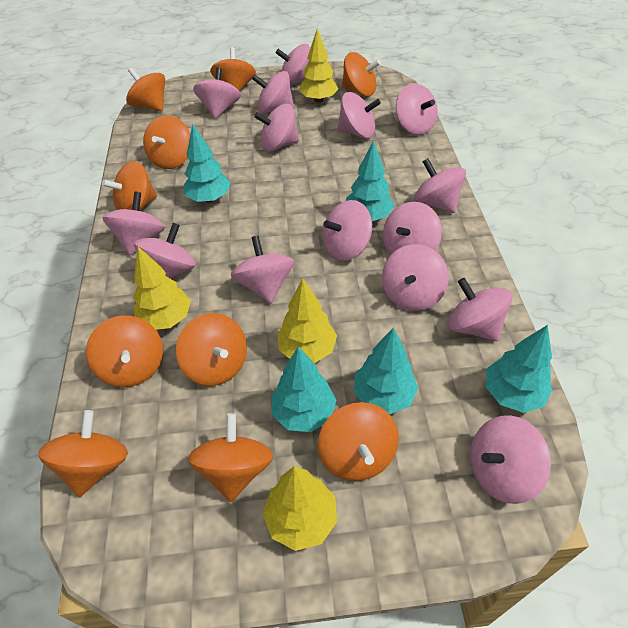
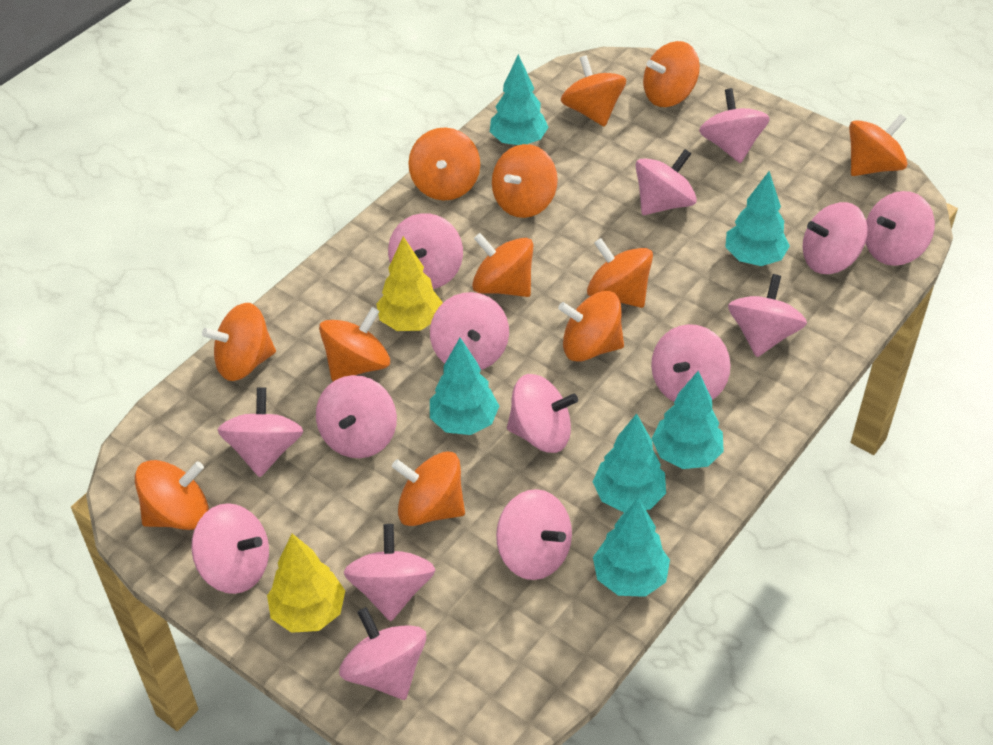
orange spinning top: 10 -> 12
turquoise tree: 5 -> 6
yellow tree: 4 -> 2

